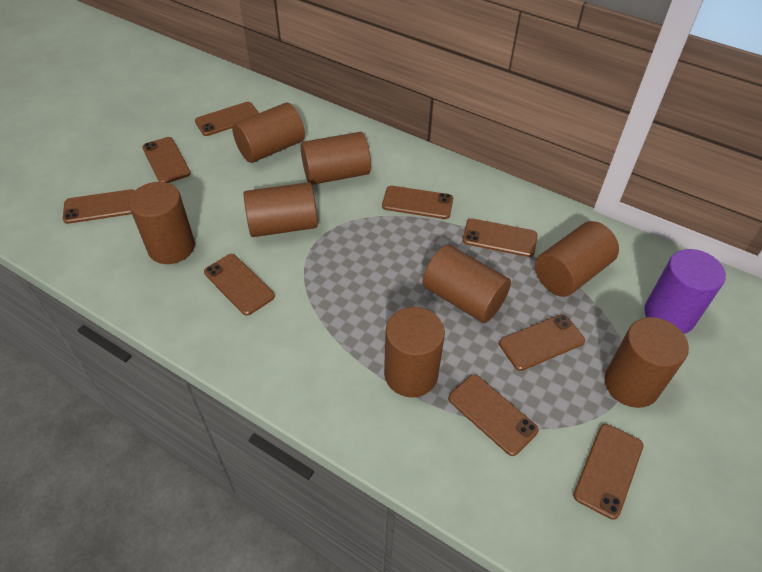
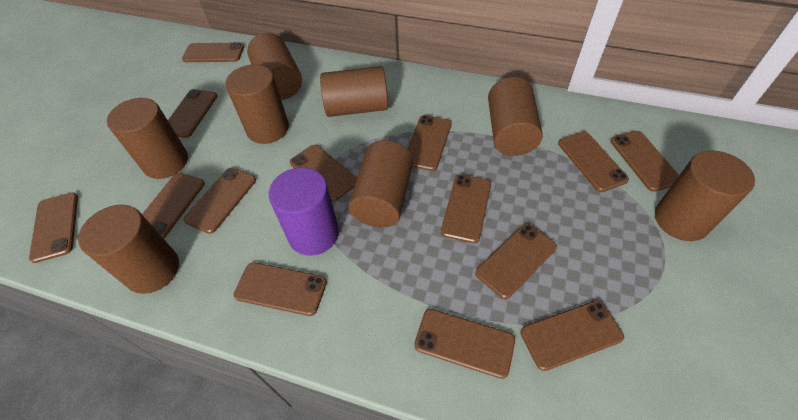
brown phone: 9 -> 14

